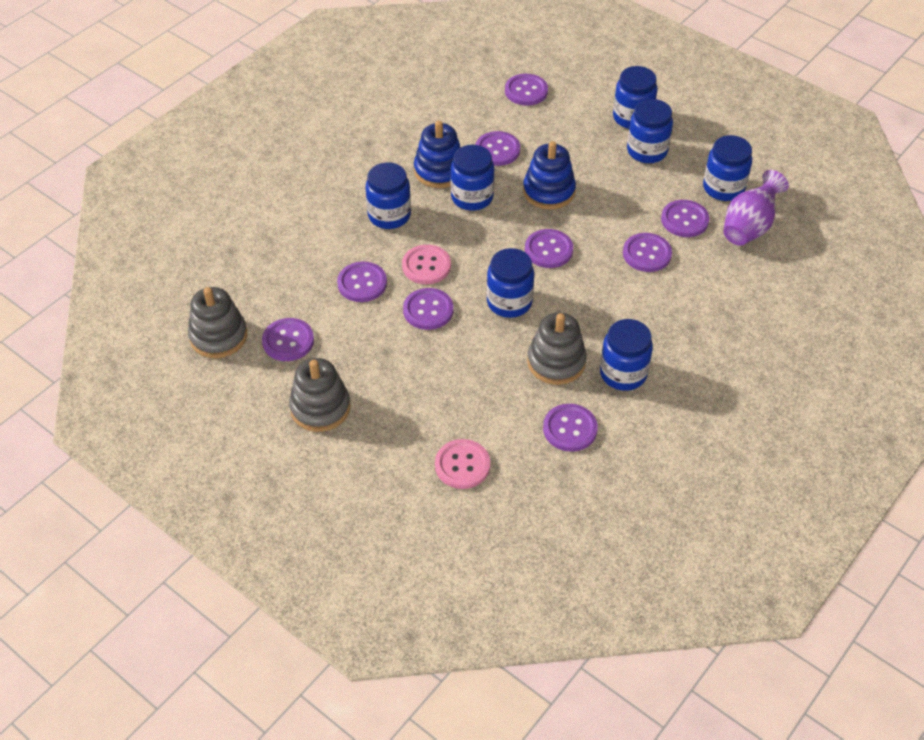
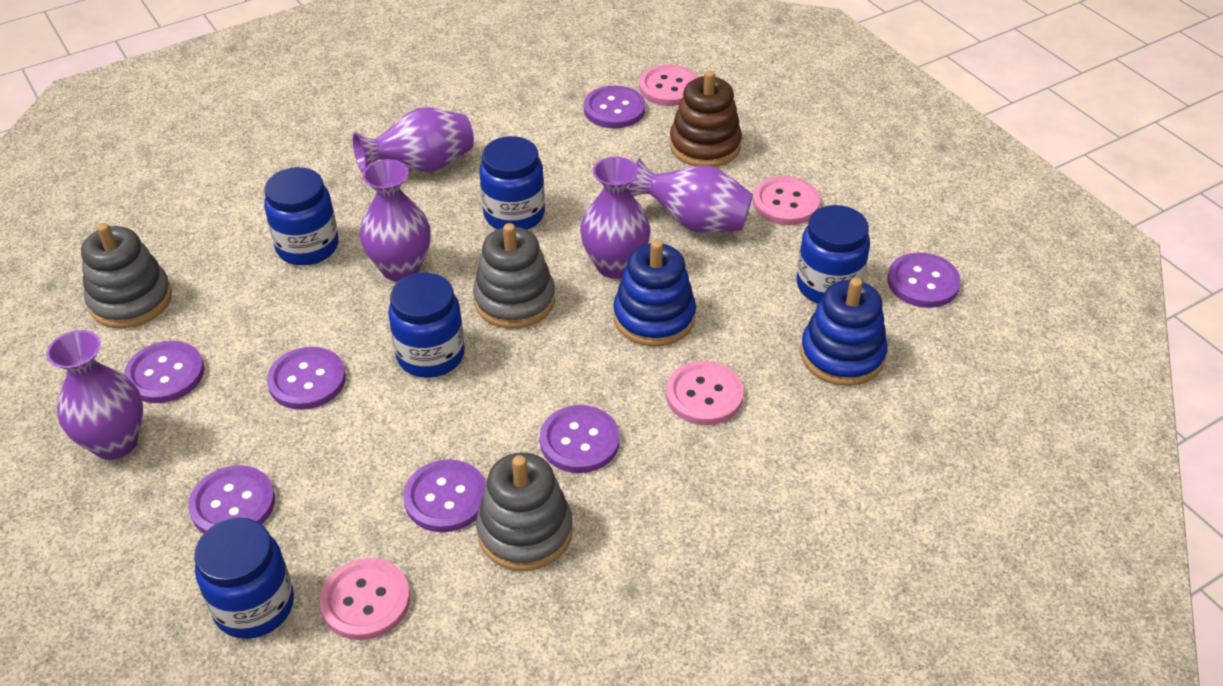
blue jar: 7 -> 5
brown stacking toy: 0 -> 1
pink button: 2 -> 4
purple button: 9 -> 7
purple vase: 1 -> 5

